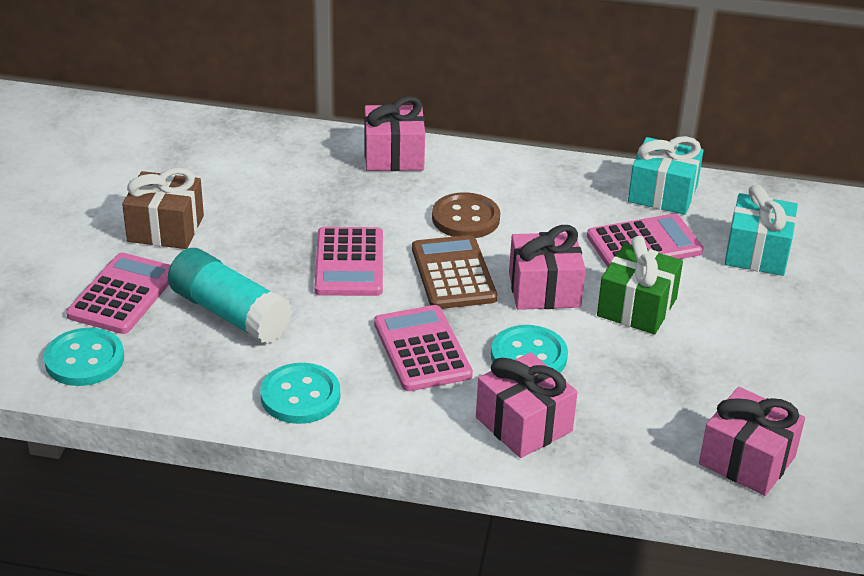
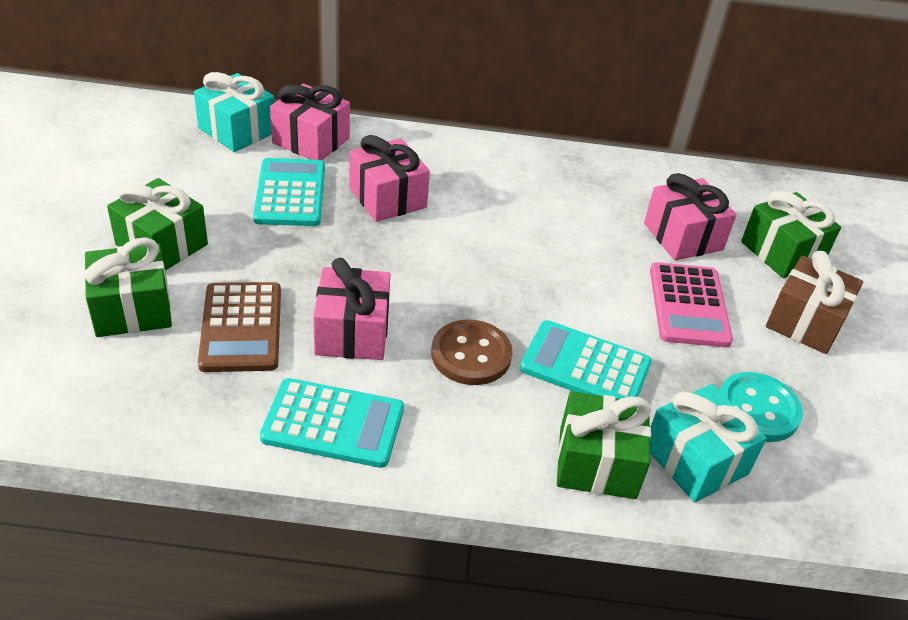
green gift: 1 -> 4
pink calculator: 4 -> 1
turquoise button: 3 -> 1
turquoise calculator: 0 -> 3
turquoise glue stick: 1 -> 0

